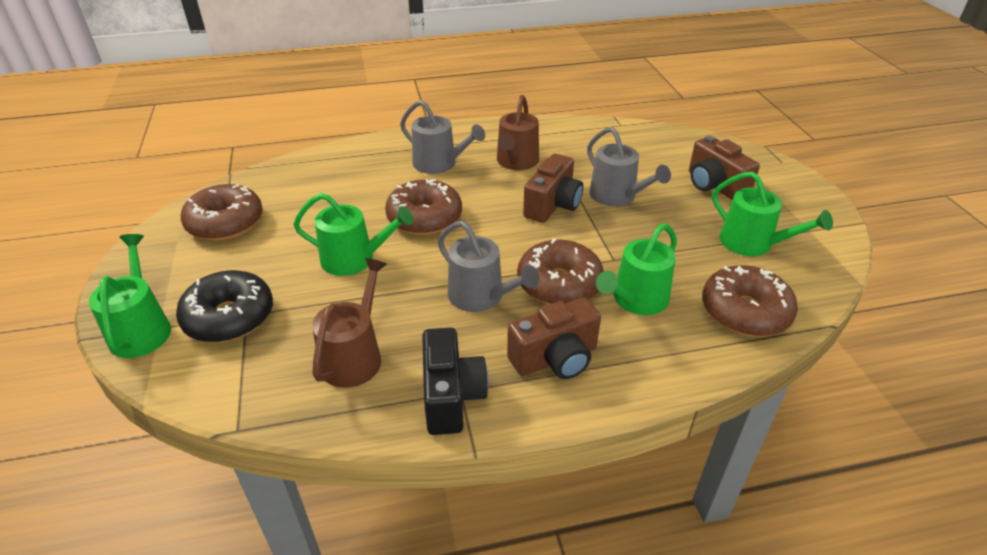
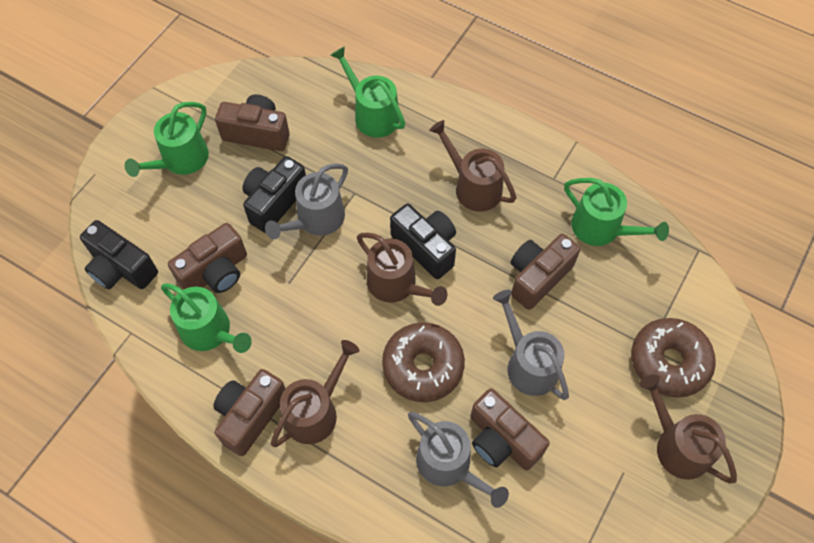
black camera: 1 -> 3
black donut: 1 -> 0
brown camera: 3 -> 5
brown donut: 4 -> 2
brown watering can: 2 -> 4

